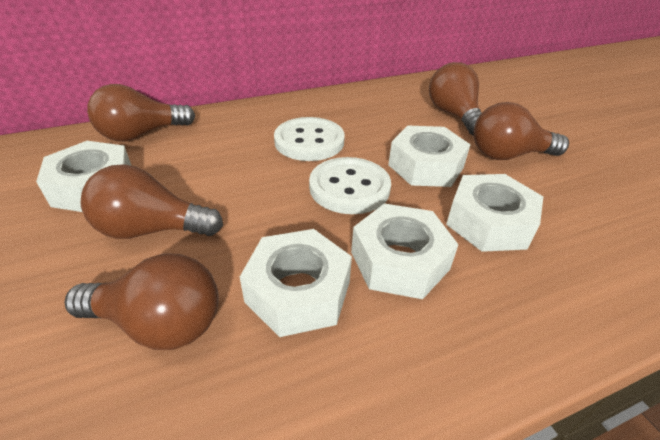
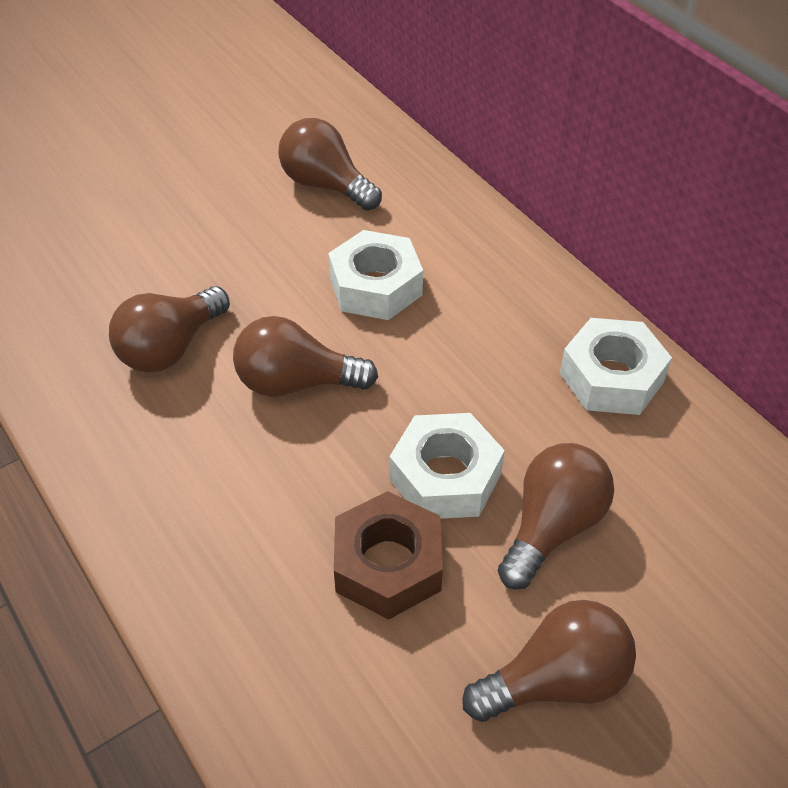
brown nut: 0 -> 1
white button: 2 -> 0
white nut: 5 -> 3

